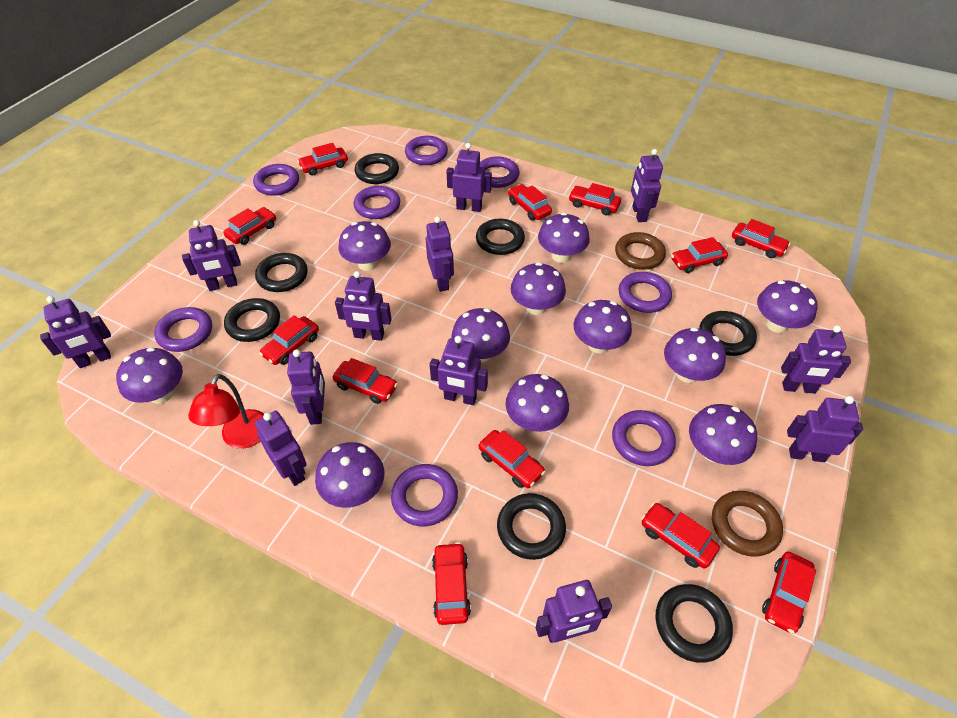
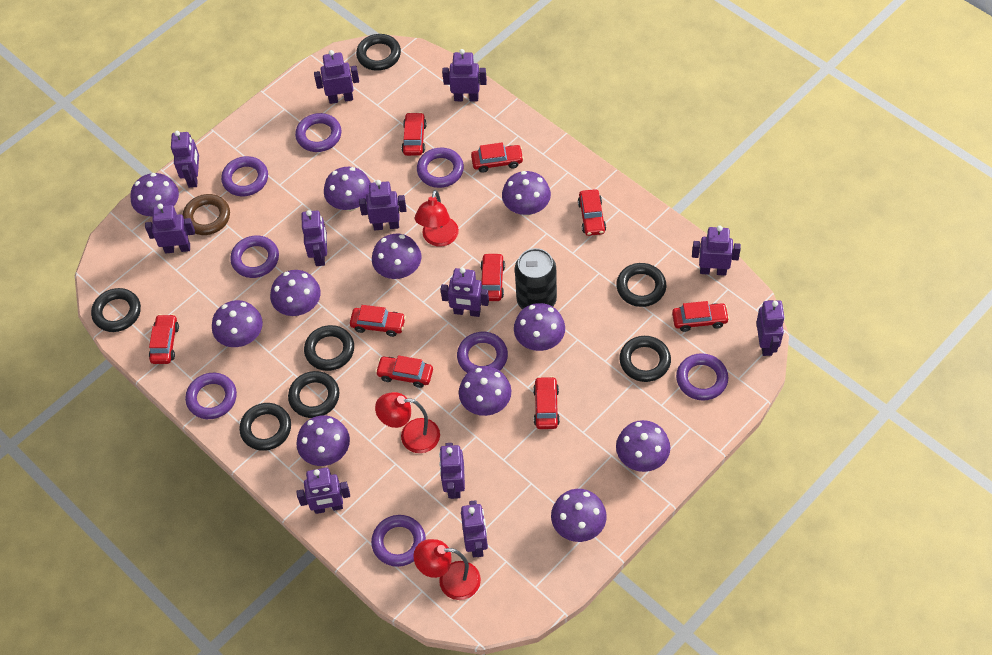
black can: 0 -> 1
brown ring: 2 -> 1
red car: 12 -> 9
red lamp: 1 -> 3

